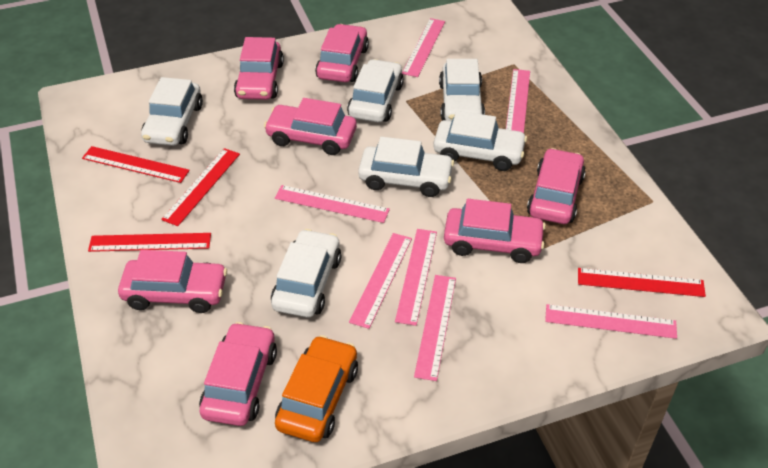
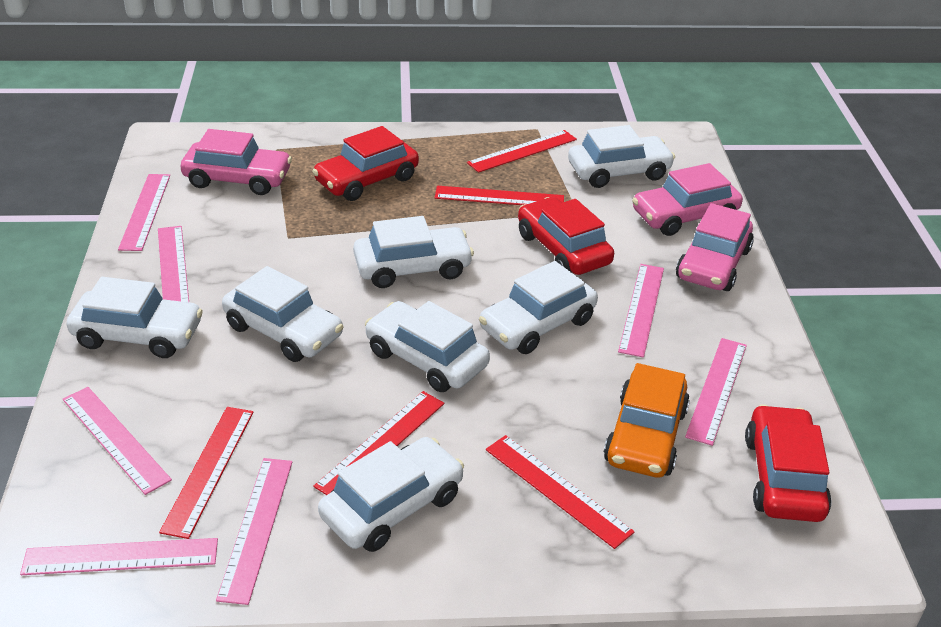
pink car: 7 -> 3
red car: 0 -> 3
red ruler: 4 -> 5
white car: 6 -> 7

